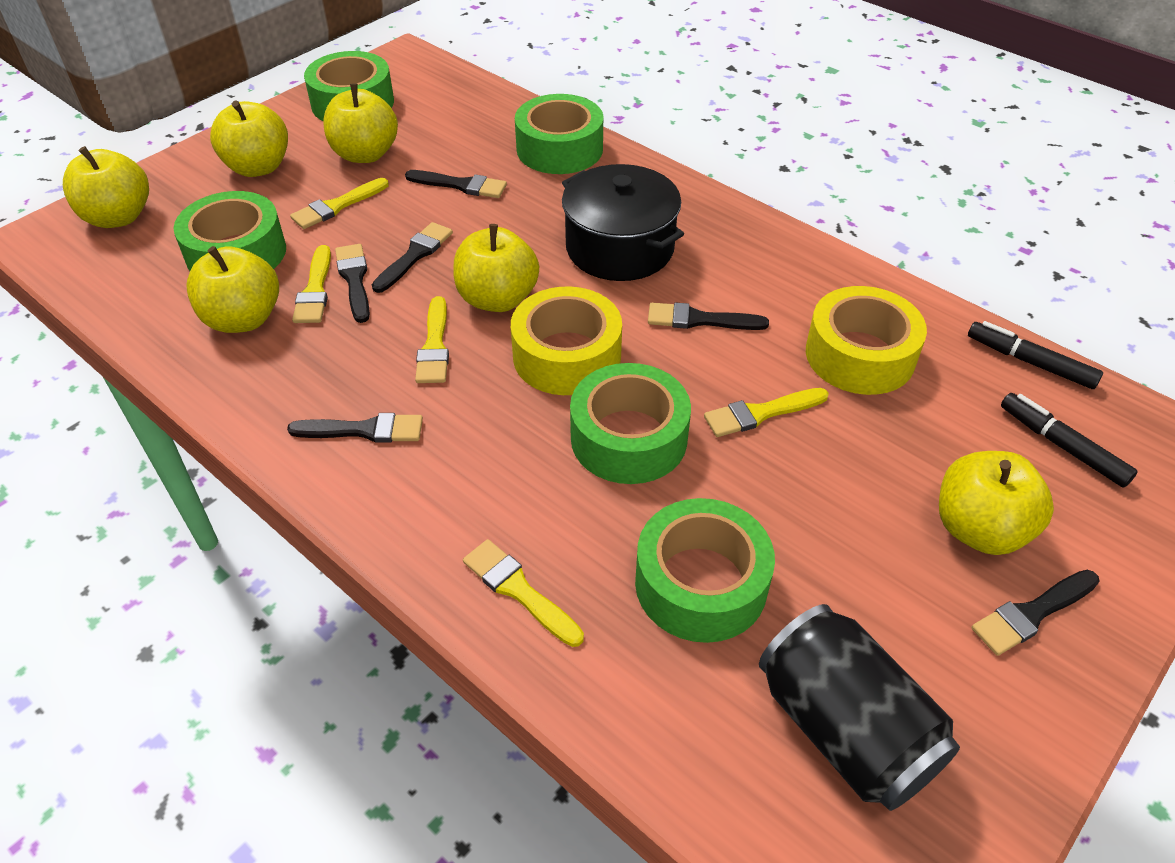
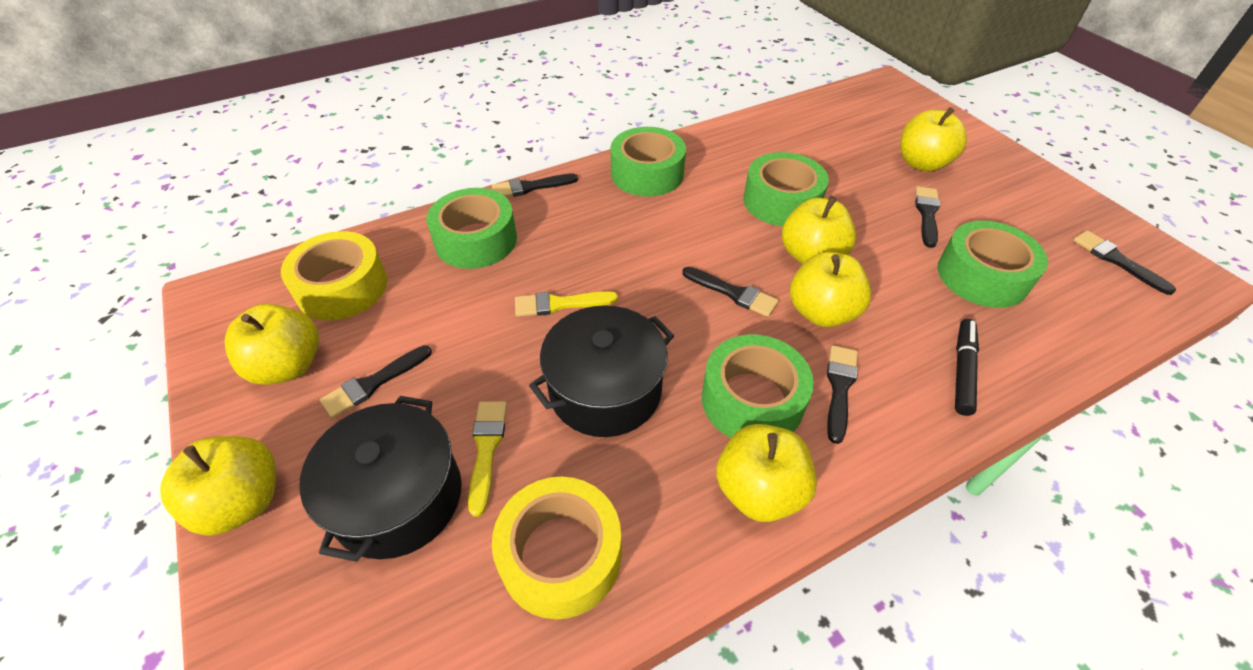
black can: 1 -> 0
black marker: 2 -> 1
black pot: 1 -> 2
yellow brush: 5 -> 2

